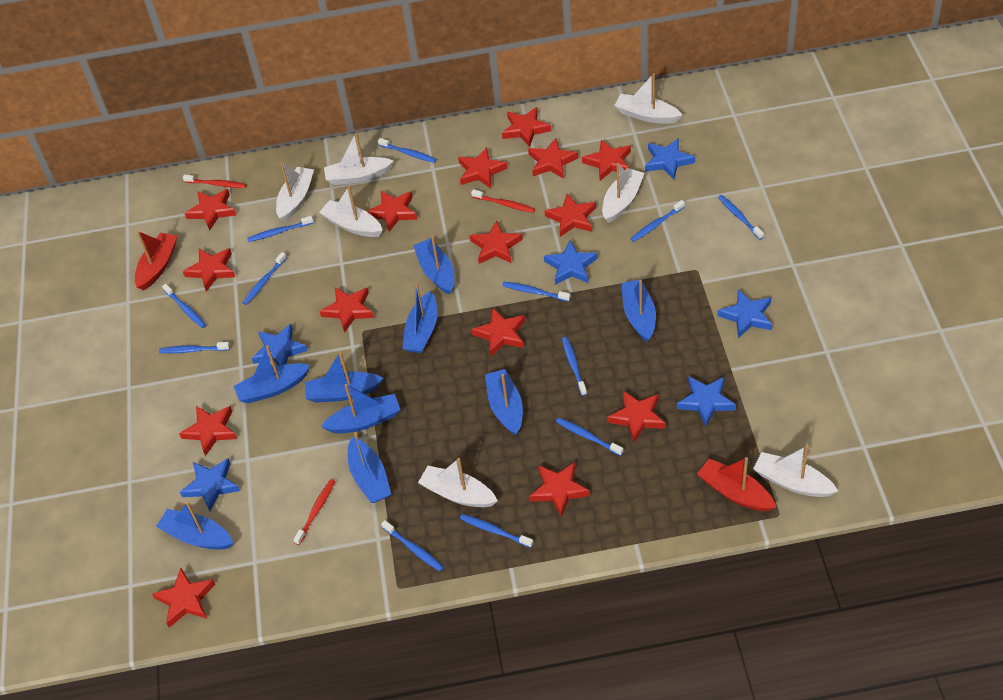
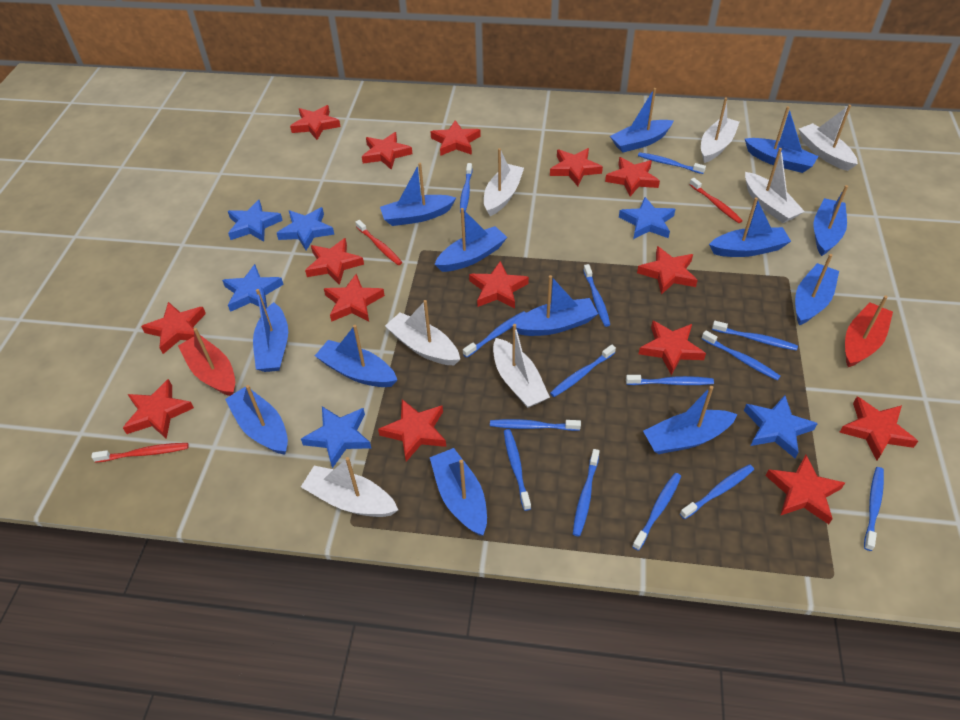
blue boat: 9 -> 13
blue toothbrush: 12 -> 14

